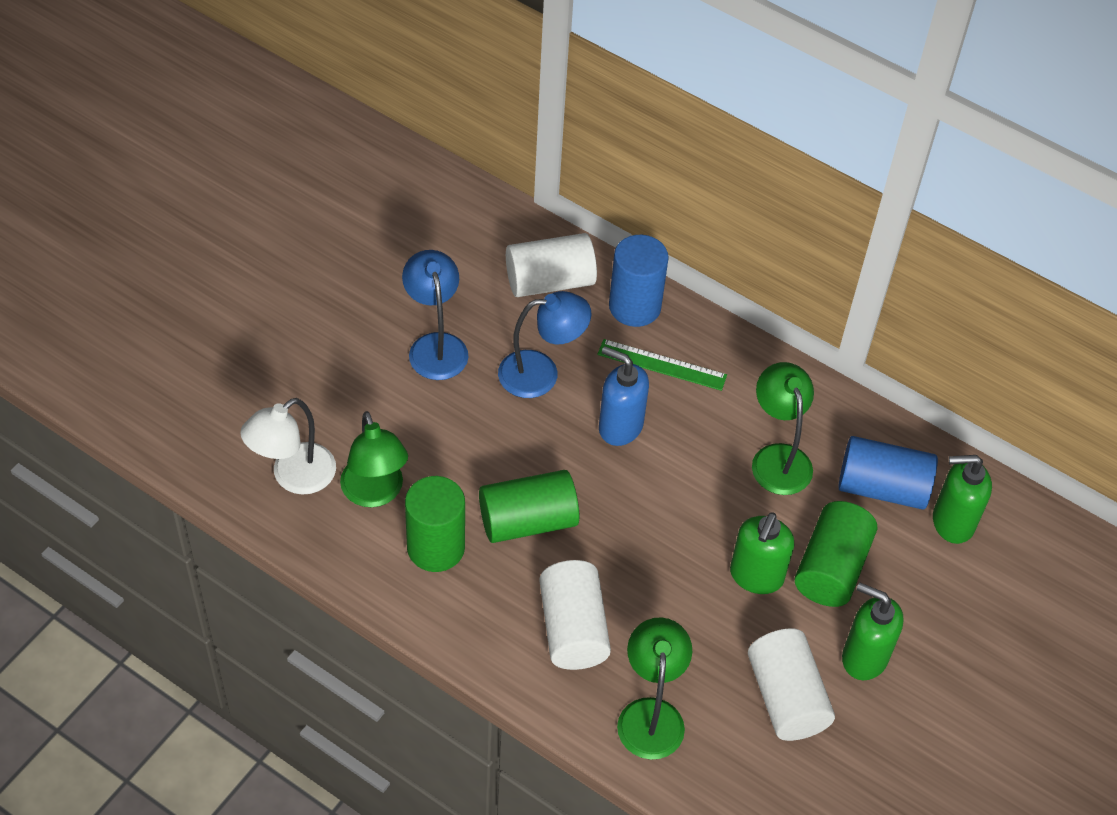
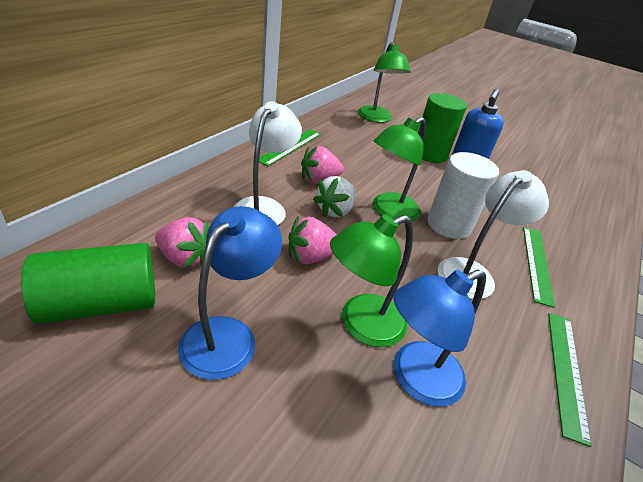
blue cylinder: 2 -> 0
green cylinder: 3 -> 2
green ruler: 1 -> 3
green soap dispenser: 3 -> 0
pink strawberry: 0 -> 3
white cylinder: 3 -> 1
white lamp: 1 -> 2
white strawberry: 0 -> 1

